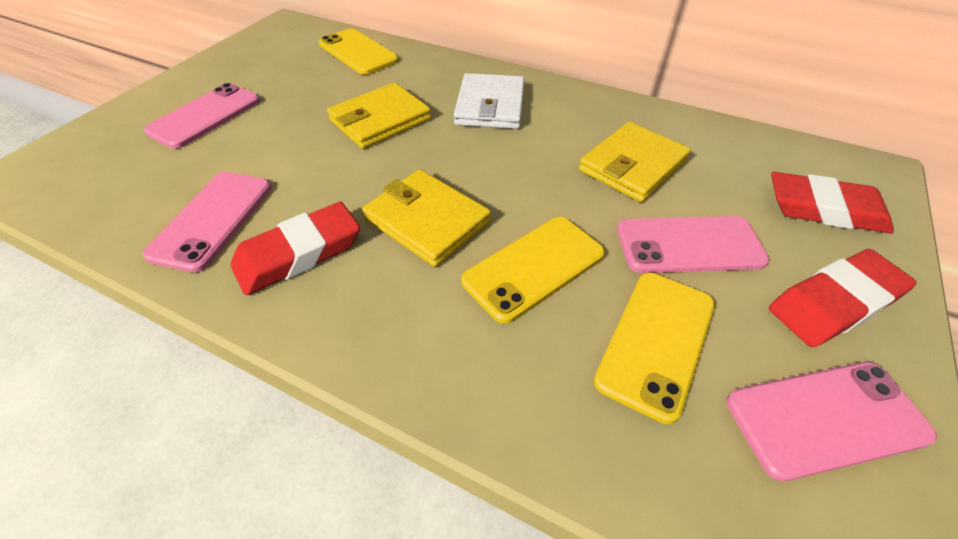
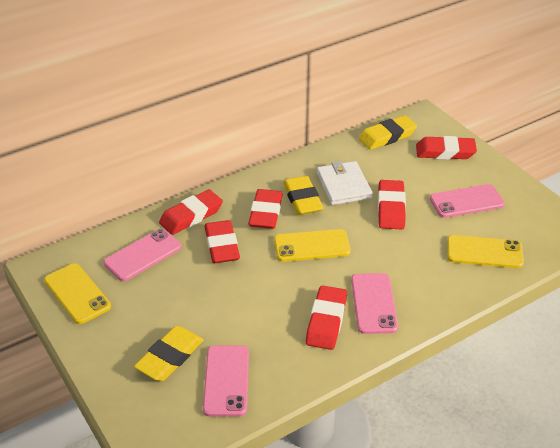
red eraser: 3 -> 6
yellow eraser: 0 -> 3
yellow wallet: 3 -> 0

